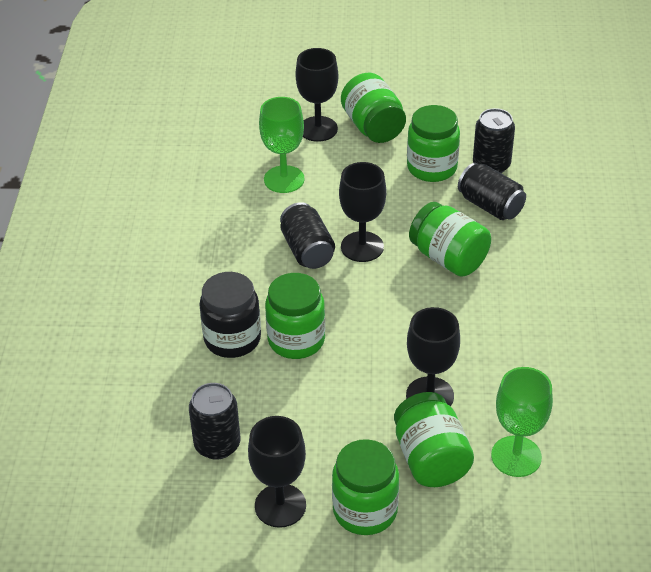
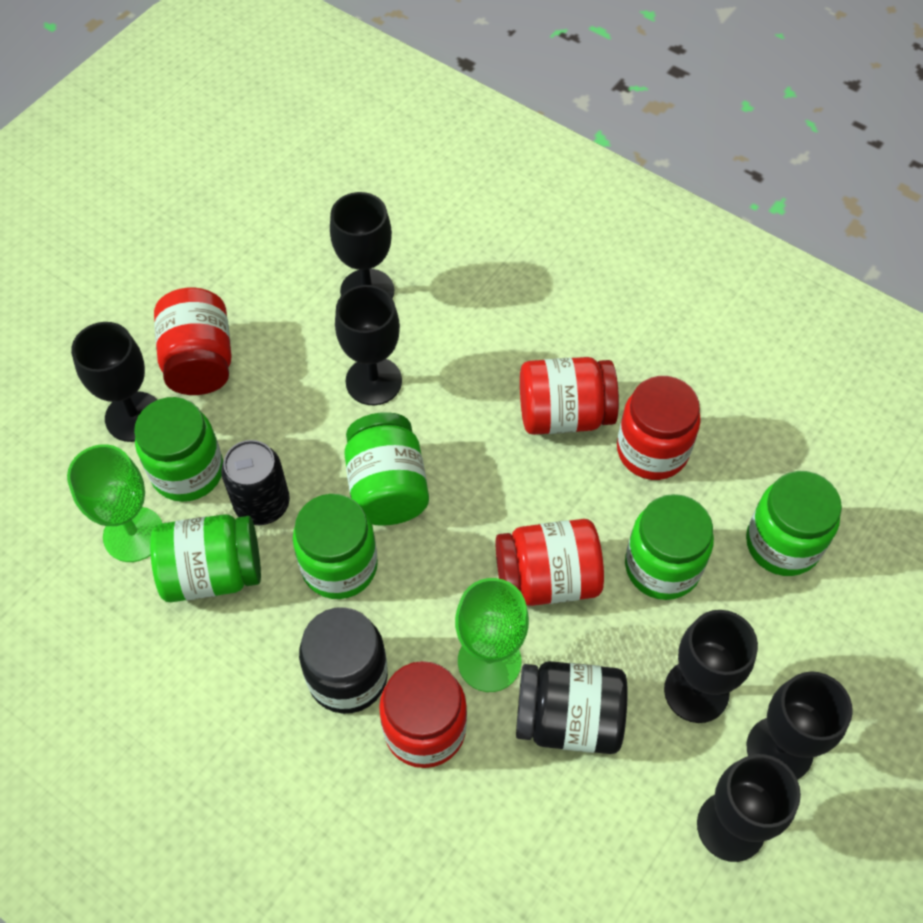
black can: 4 -> 1
black goblet: 4 -> 6
black jar: 1 -> 2
red jar: 0 -> 5

